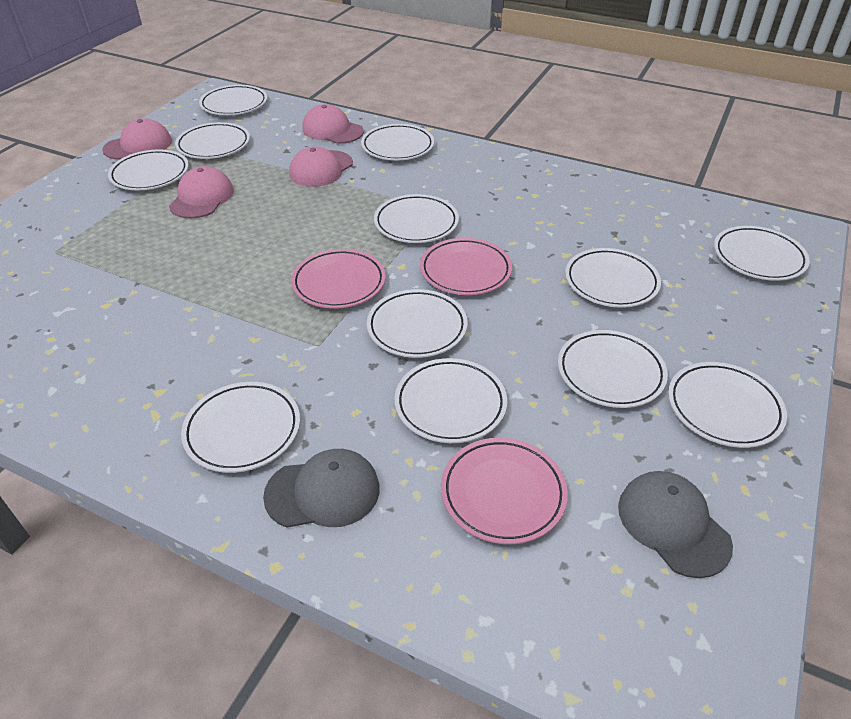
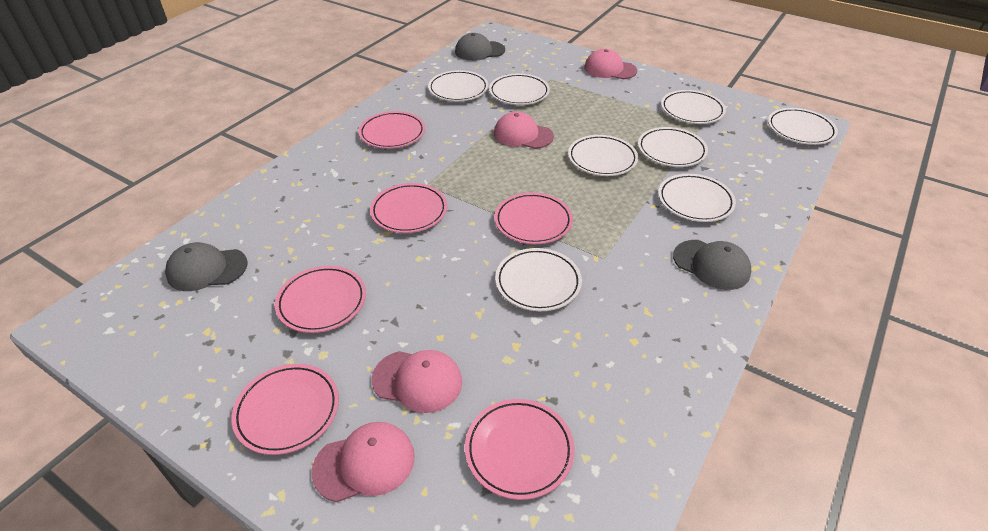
grey cap: 2 -> 3
pink plate: 3 -> 6
white plate: 12 -> 8

